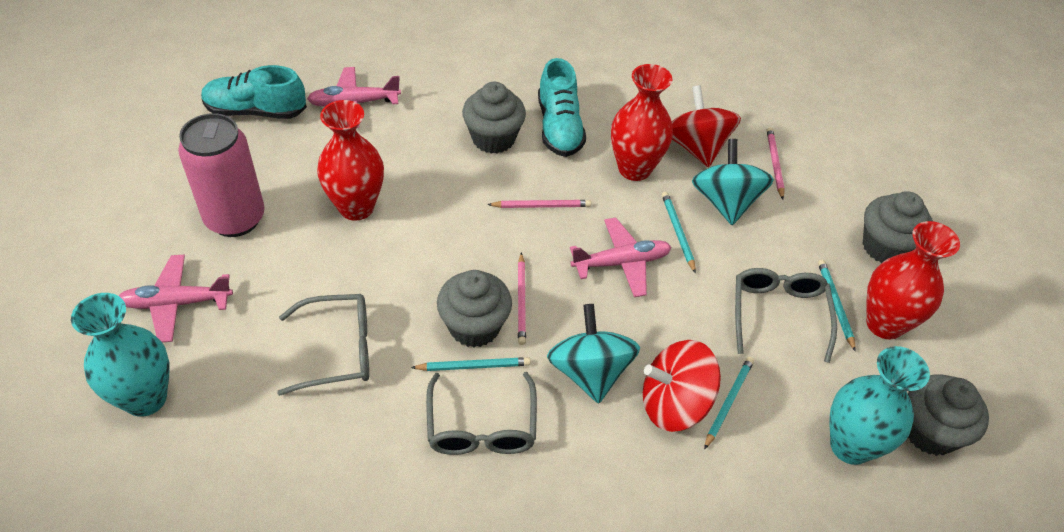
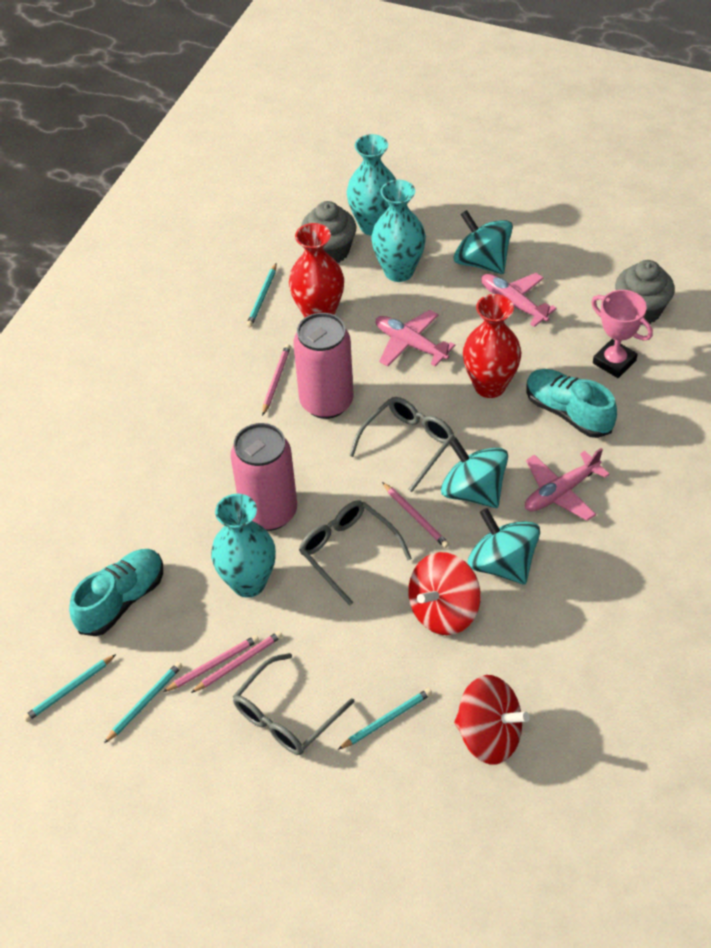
grey cupcake: 4 -> 2
pink can: 1 -> 2
pink pencil: 3 -> 4
pink trophy: 0 -> 1
red vase: 3 -> 2
turquoise spinning top: 2 -> 3
turquoise vase: 2 -> 3

